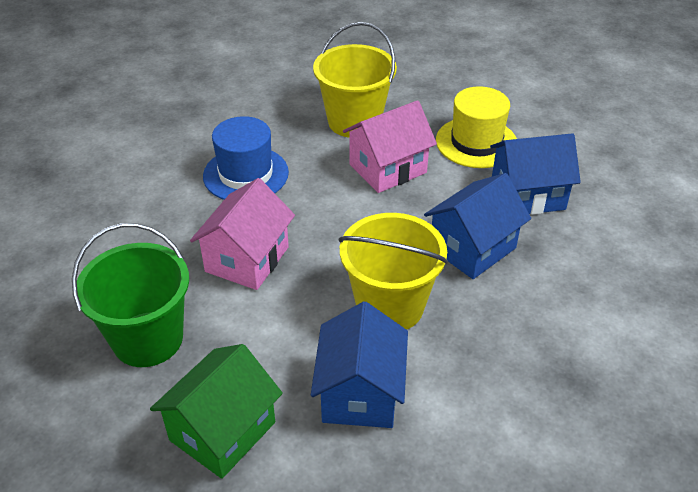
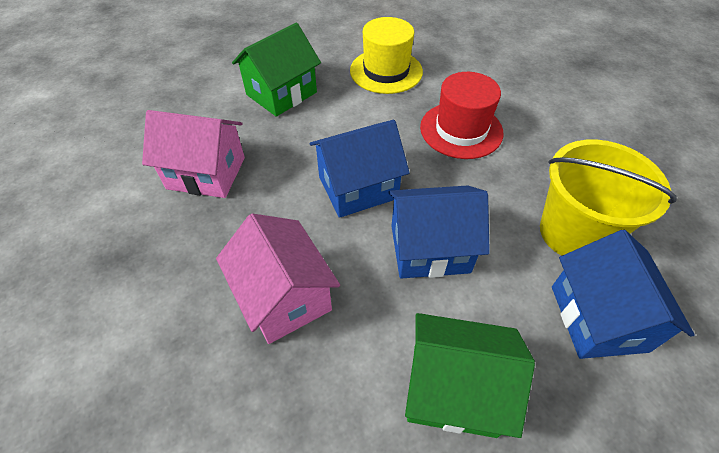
blue hat: 1 -> 0
green bucket: 1 -> 0
green house: 1 -> 2
red hat: 0 -> 1
yellow bucket: 2 -> 1

